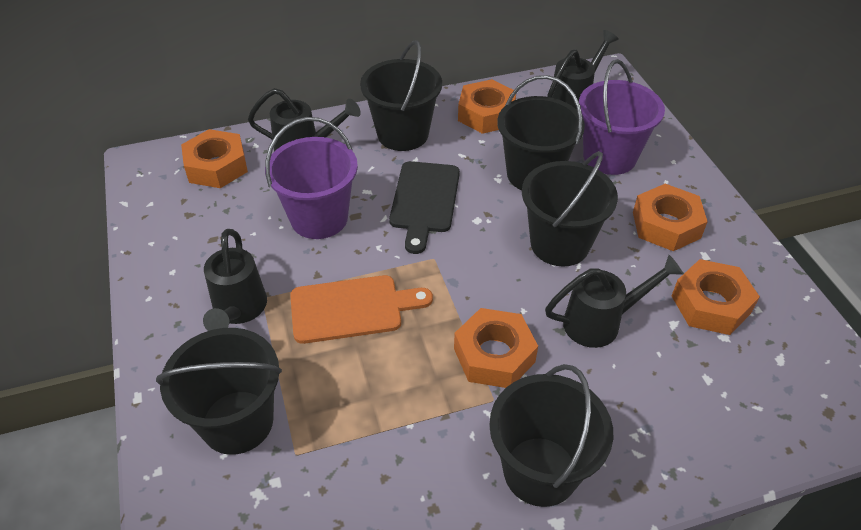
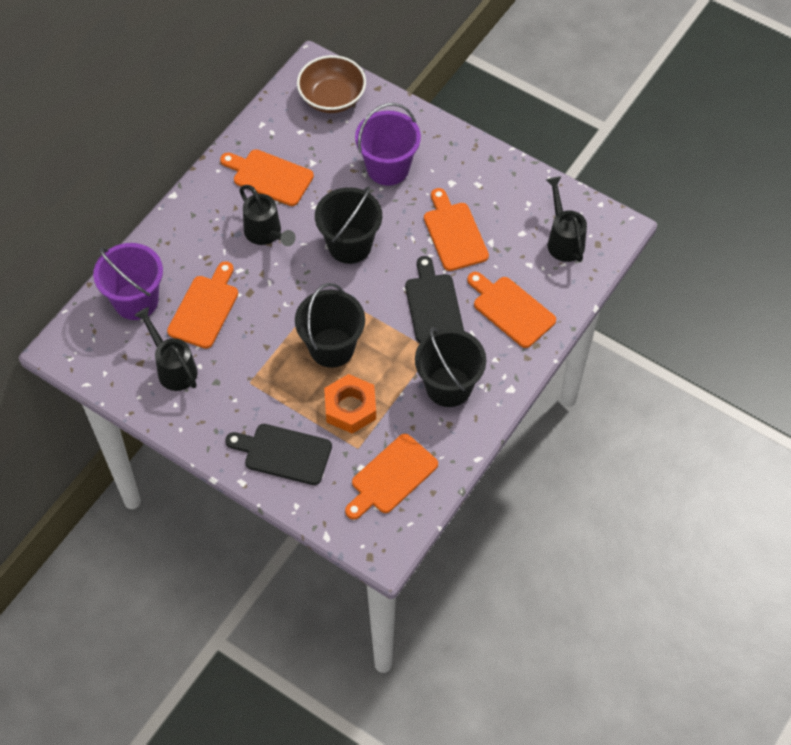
black bucket: 5 -> 3
black cutting board: 1 -> 2
black watering can: 4 -> 3
brown bowl: 0 -> 1
orange cutting board: 1 -> 5
orange nut: 5 -> 1

